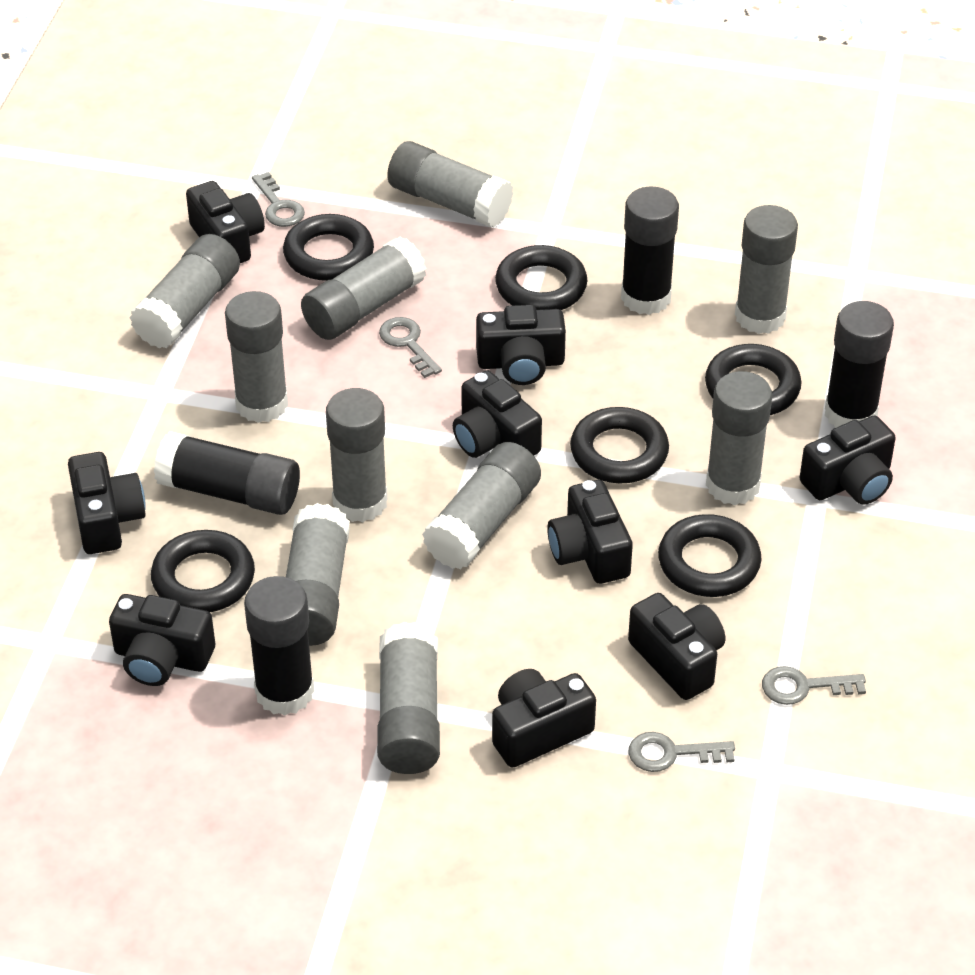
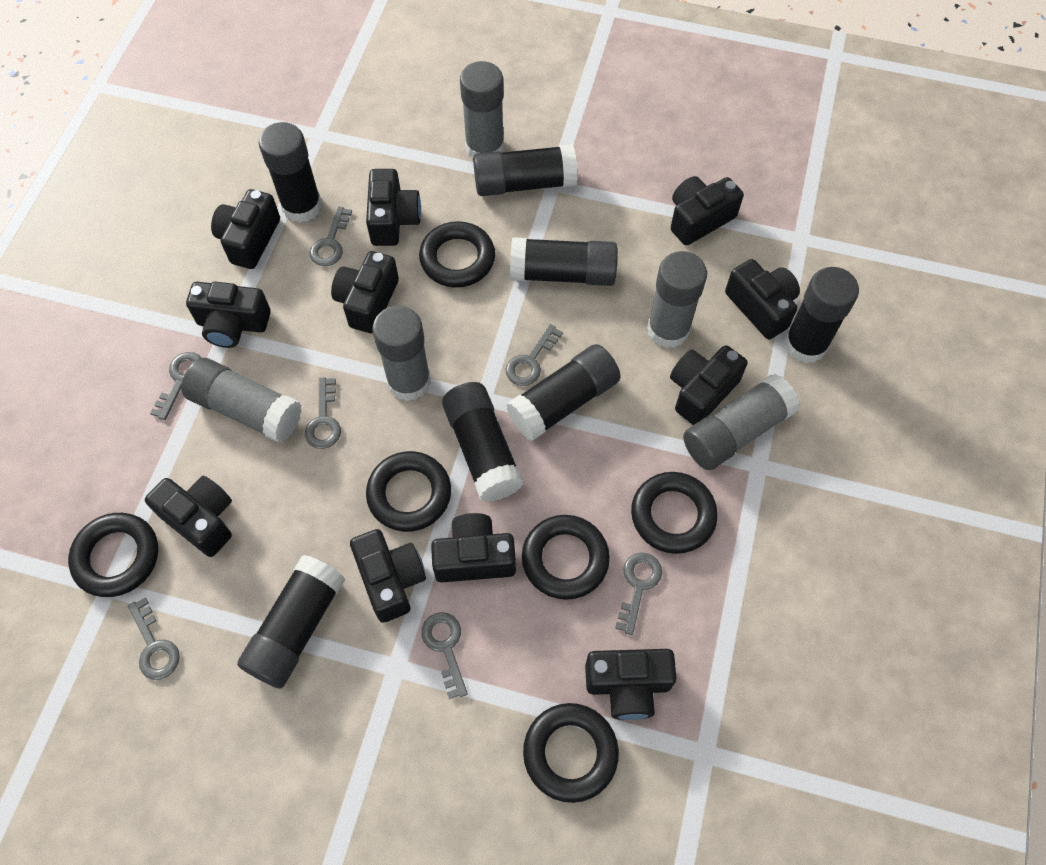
black camera: 9 -> 11
black glue stick: 4 -> 7
grey glue stick: 10 -> 5
grey key: 4 -> 7

